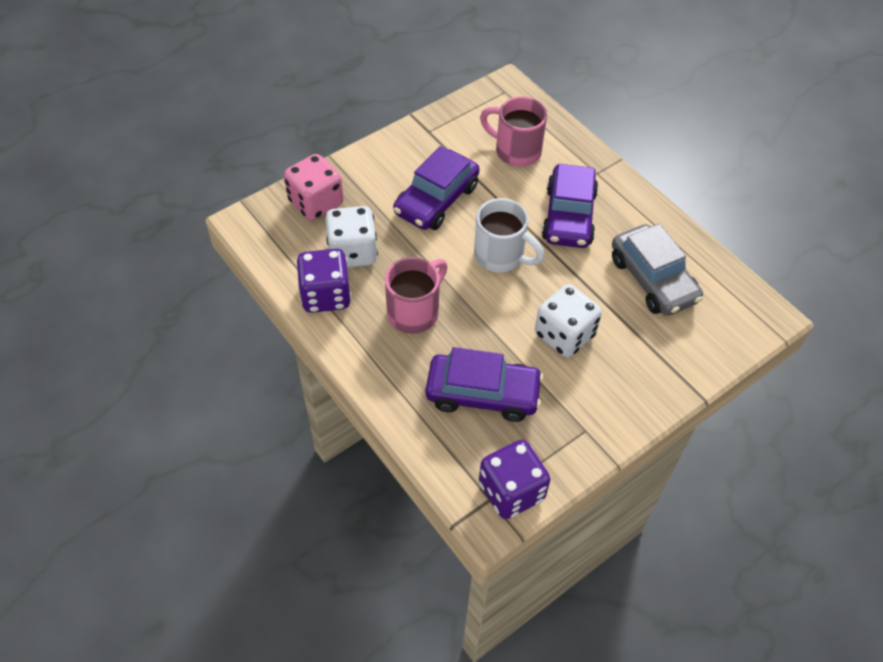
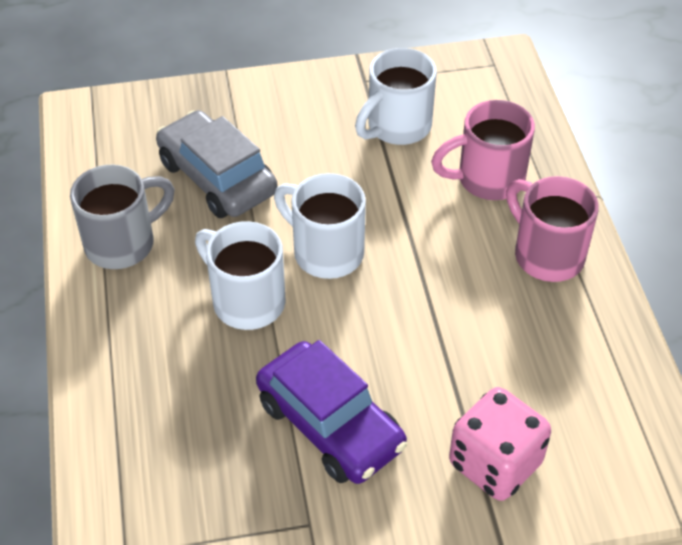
grey mug: 0 -> 1
purple car: 3 -> 1
purple dice: 2 -> 0
white dice: 2 -> 0
white mug: 1 -> 3

